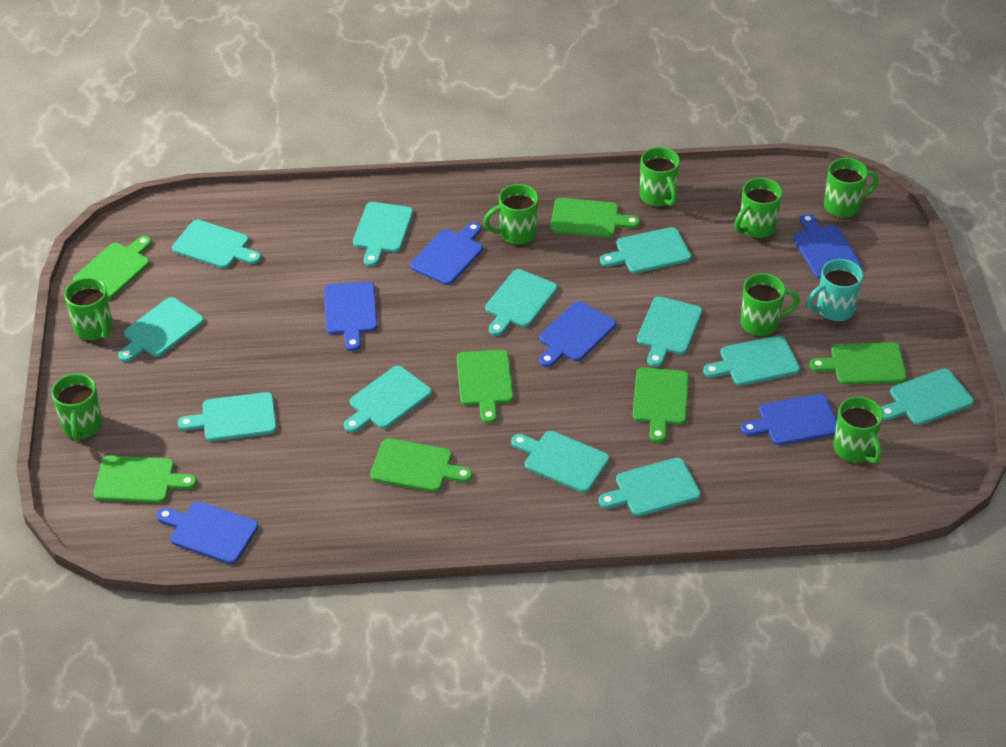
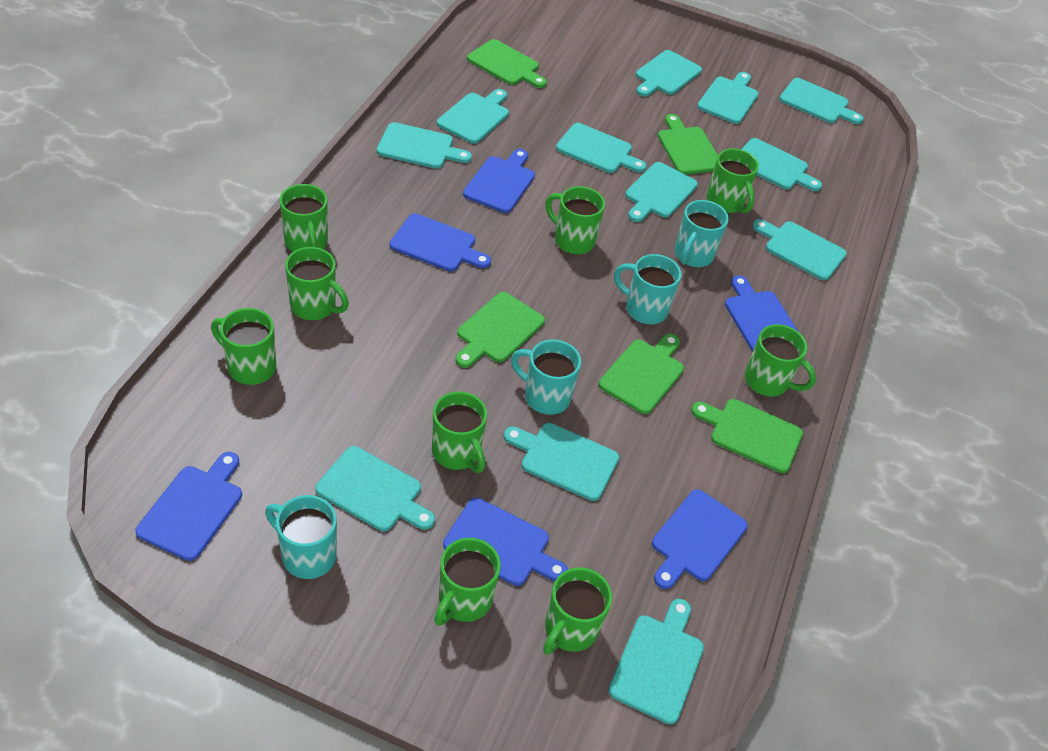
green cutting board: 7 -> 5
green mug: 8 -> 9
turquoise mug: 1 -> 4

